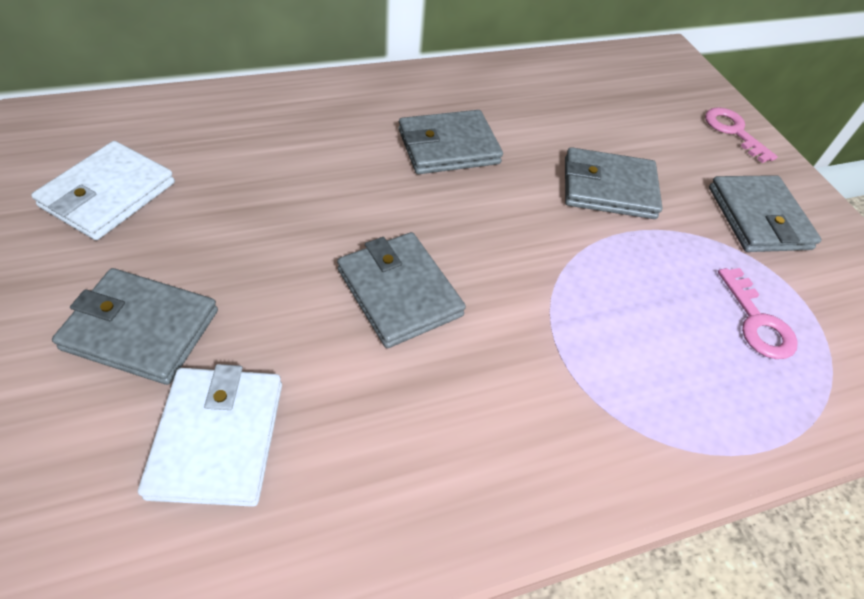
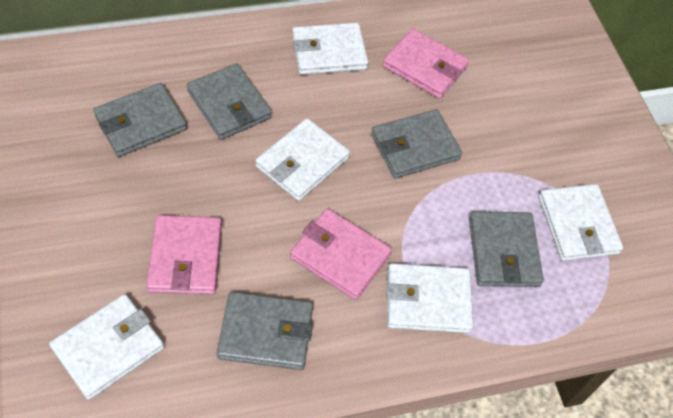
pink key: 2 -> 0
pink wallet: 0 -> 3
white wallet: 2 -> 5

